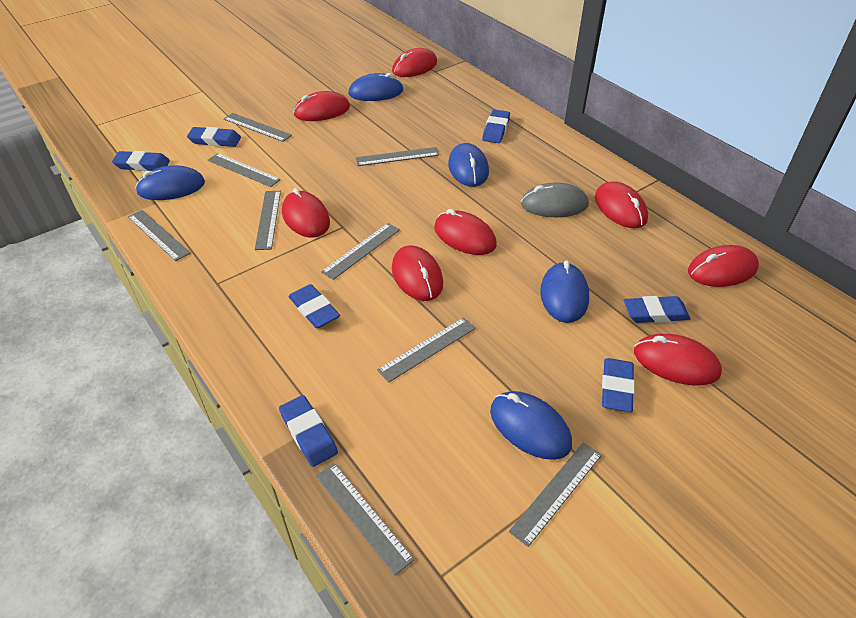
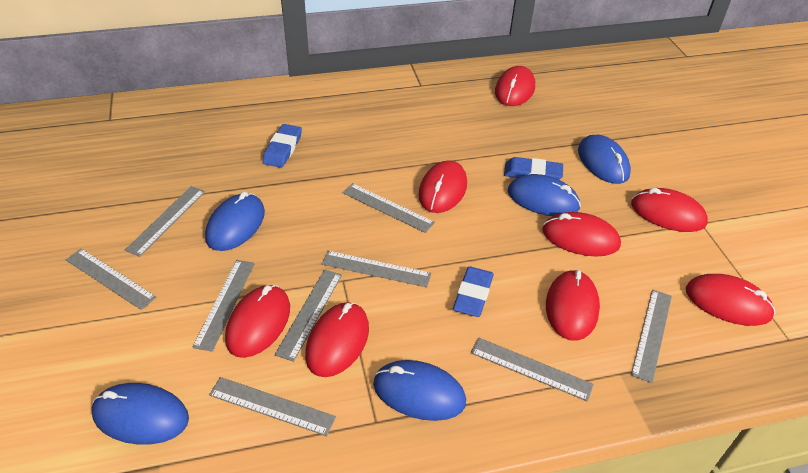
blue eraser: 7 -> 3
grey mouse: 1 -> 0

